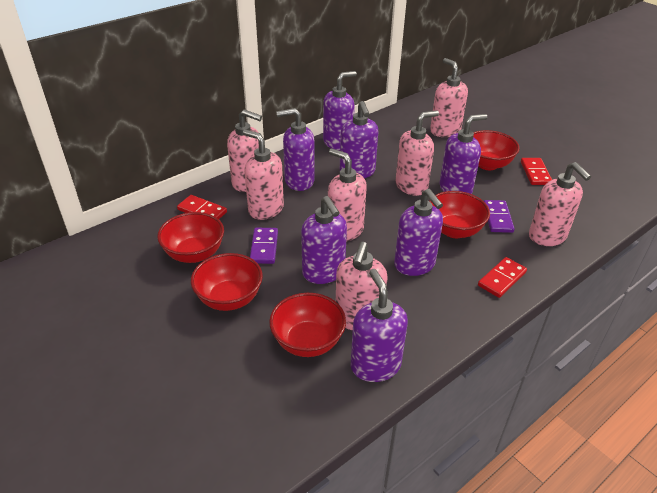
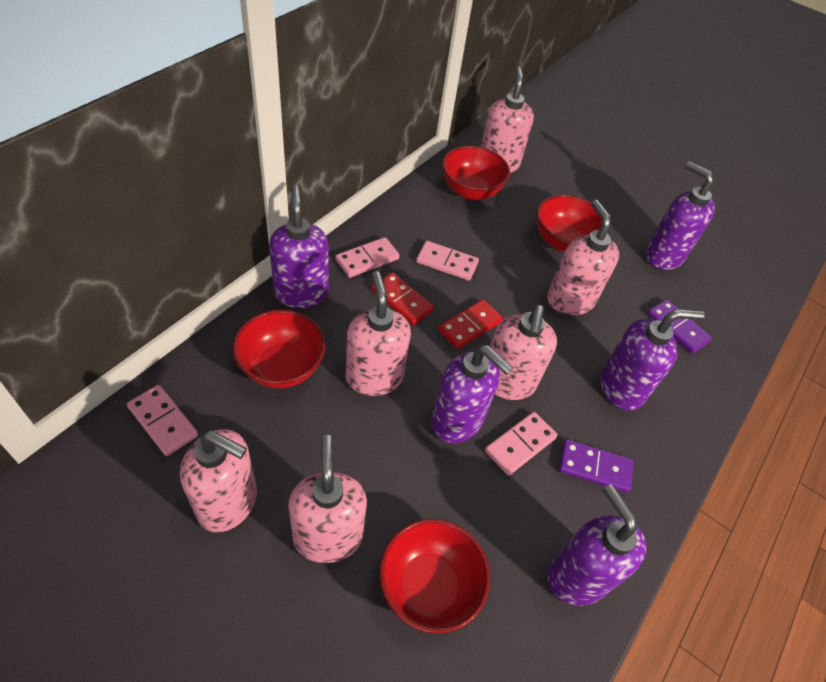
pink domino: 0 -> 4
pink soap dispenser: 7 -> 6
purple soap dispenser: 7 -> 5
red bowl: 5 -> 4
red domino: 3 -> 2

